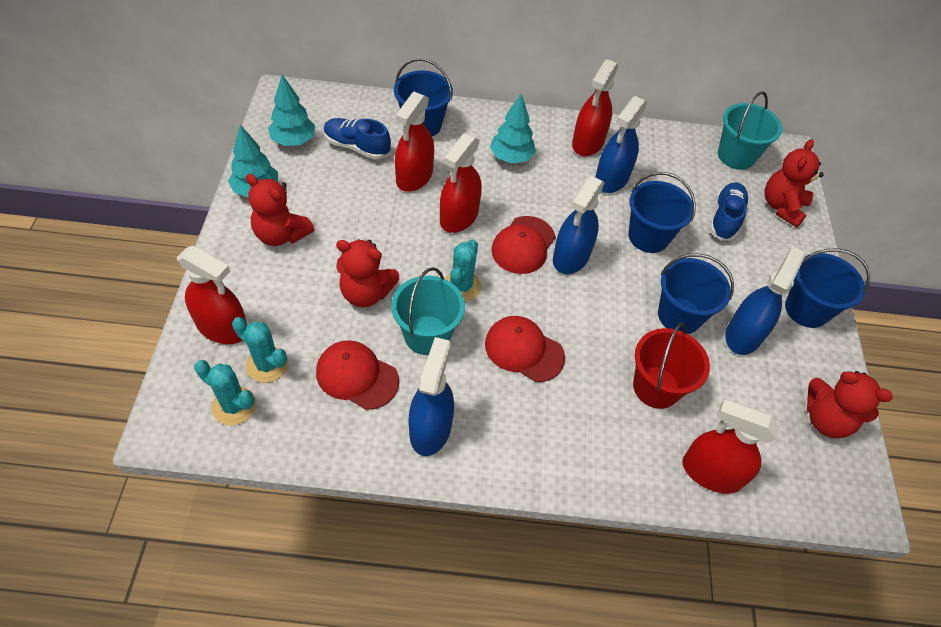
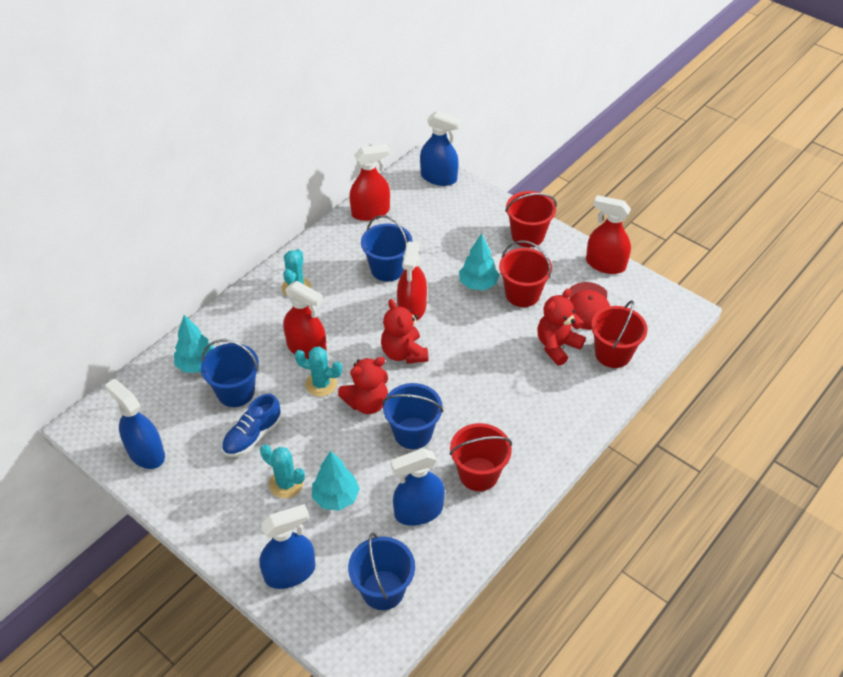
blue shoe: 2 -> 1
red bucket: 1 -> 4
red cap: 3 -> 1
red spray bottle: 5 -> 4
red teddy bear: 4 -> 3
turquoise bucket: 2 -> 0

